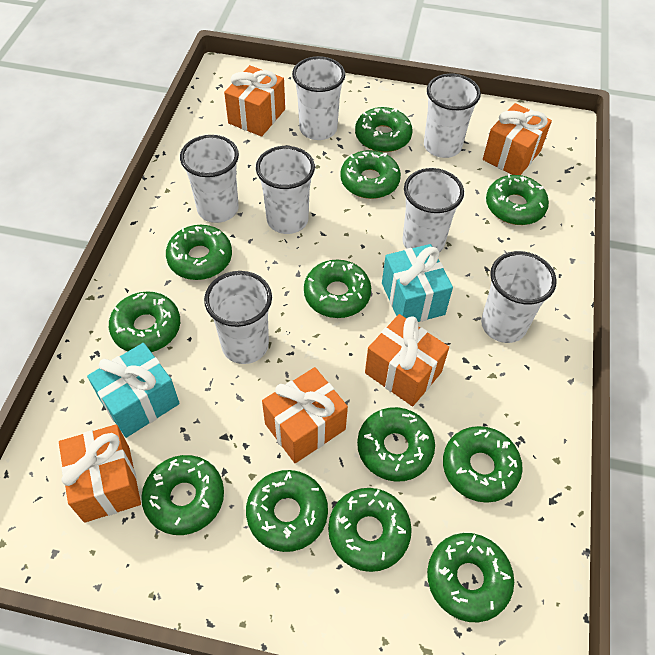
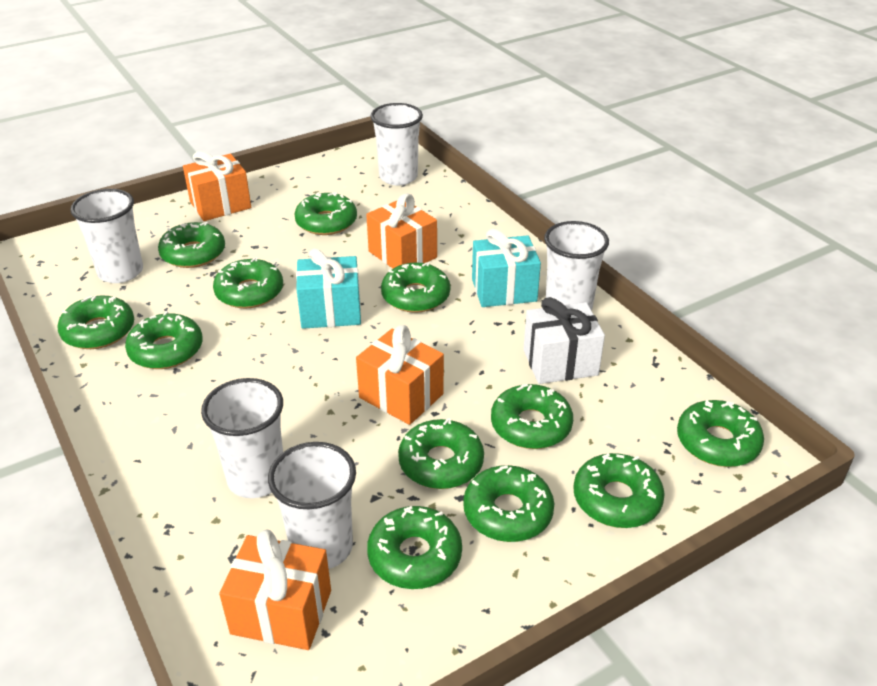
orange gift: 5 -> 4
white cup: 7 -> 5
white gift: 0 -> 1

